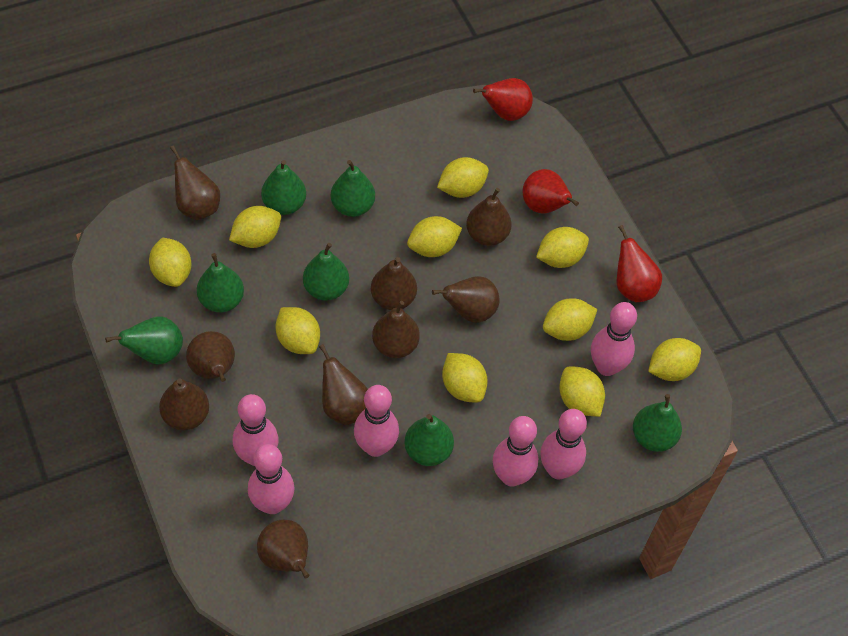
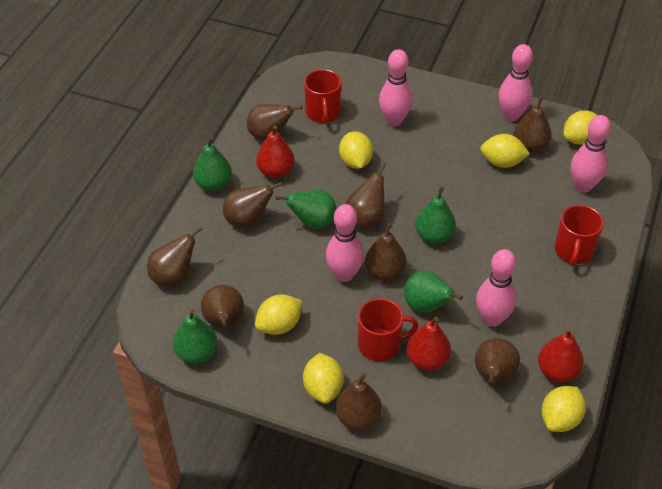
green pear: 7 -> 5
pink bowling pin: 6 -> 5
red mug: 0 -> 3
yellow lemon: 10 -> 6

